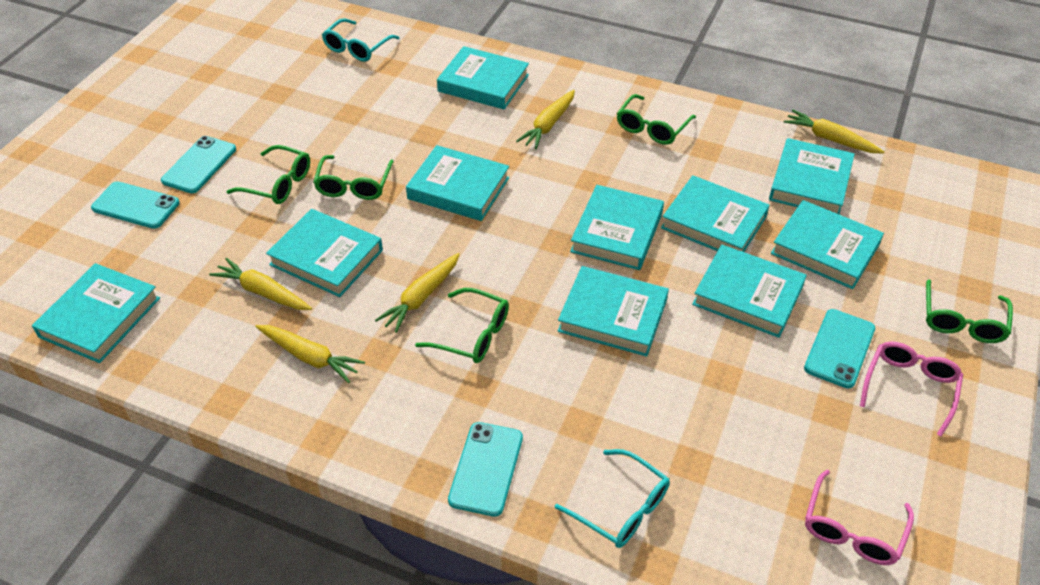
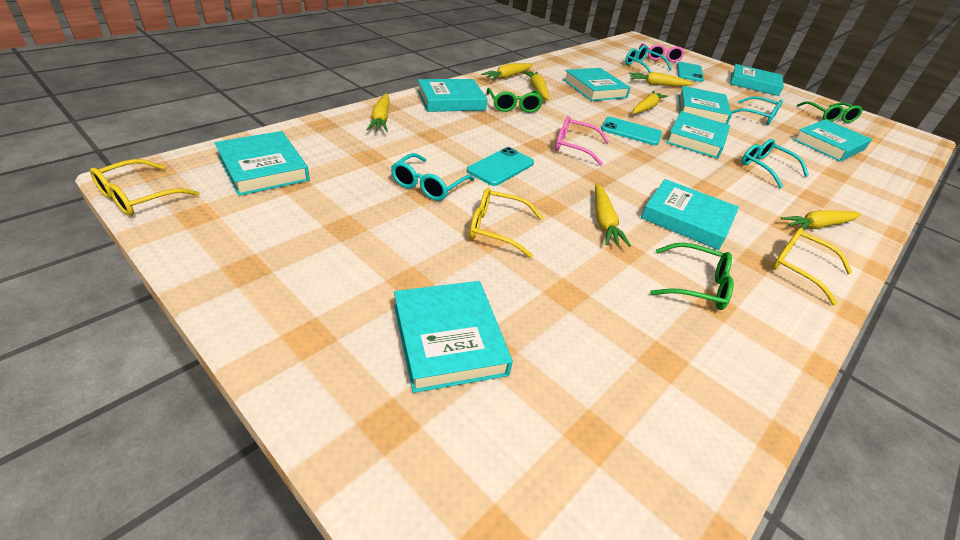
green glasses: 5 -> 3
turquoise book: 10 -> 9
turquoise glasses: 2 -> 4
turquoise phone: 4 -> 3
yellow carrot: 5 -> 7
yellow glasses: 0 -> 3

